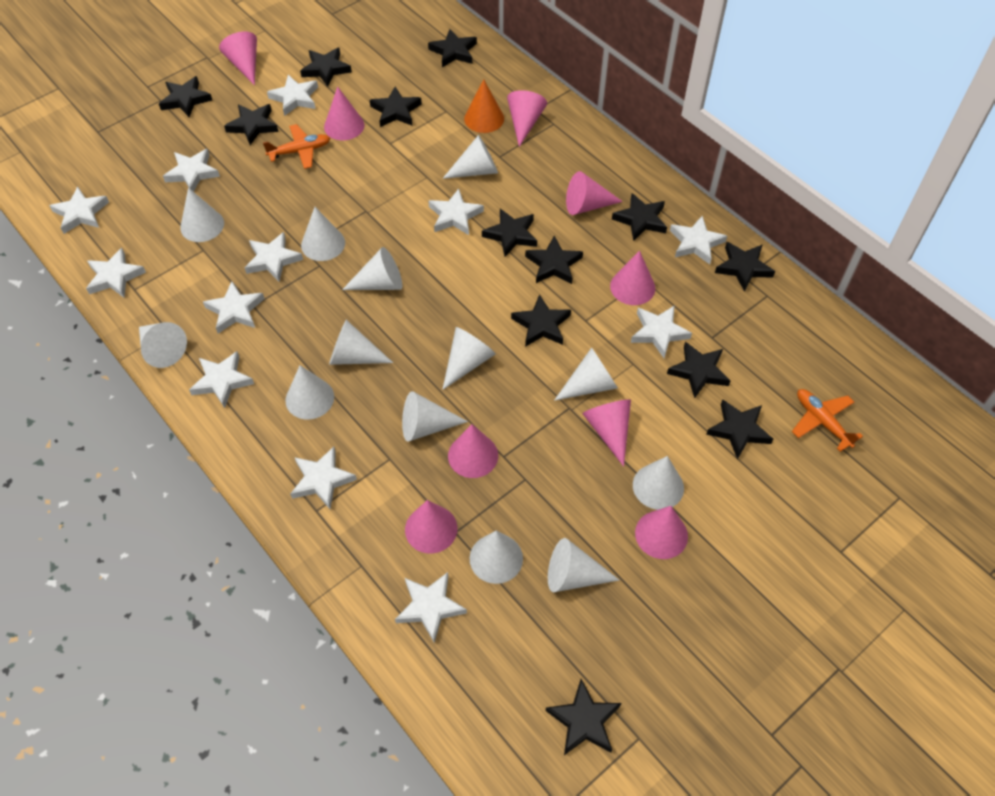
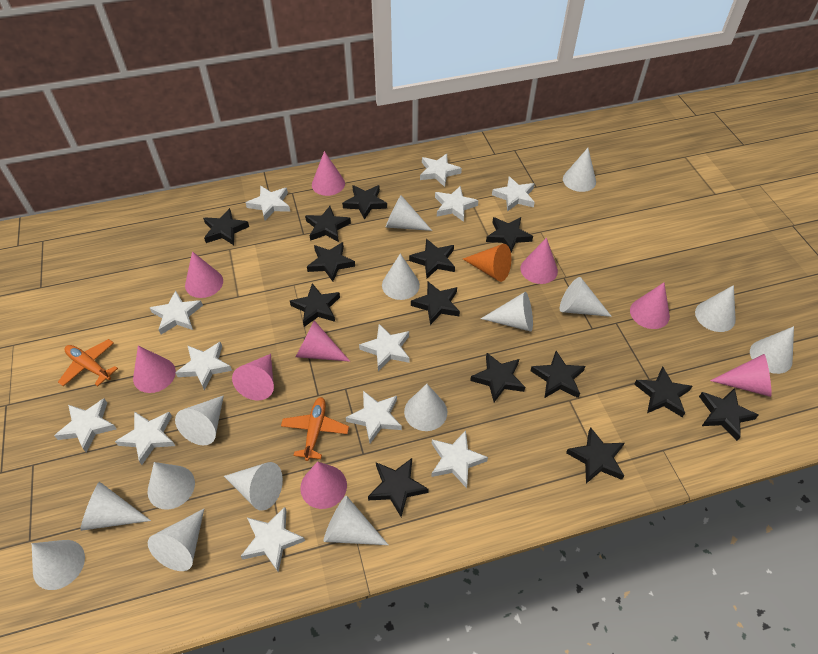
black star: 13 -> 14
white cone: 13 -> 15

